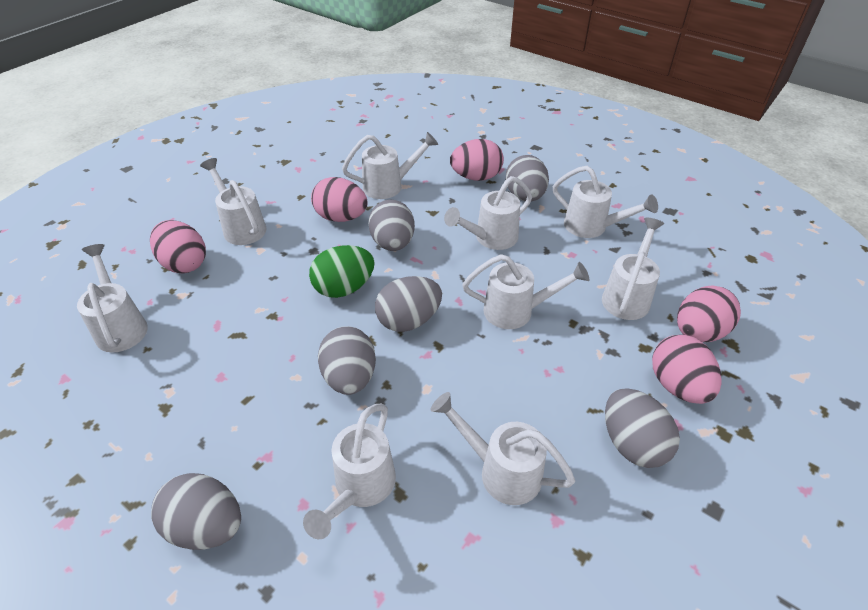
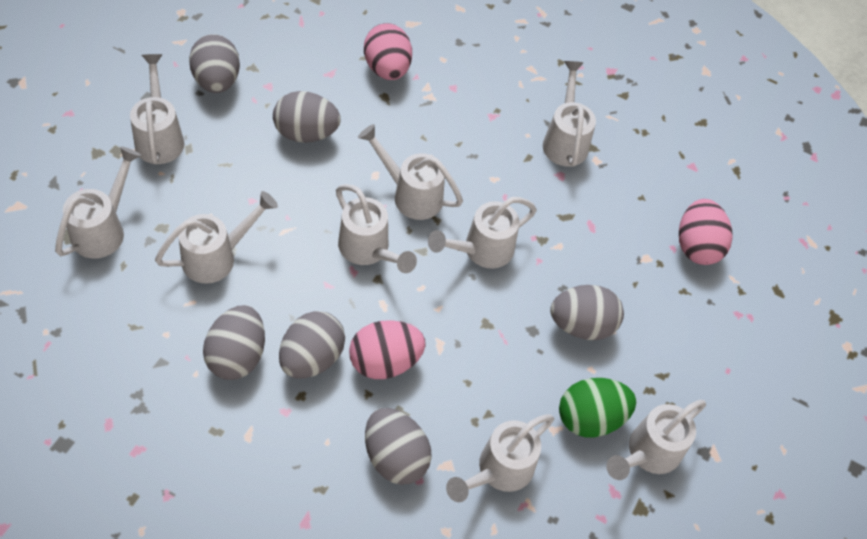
pink egg: 5 -> 3

